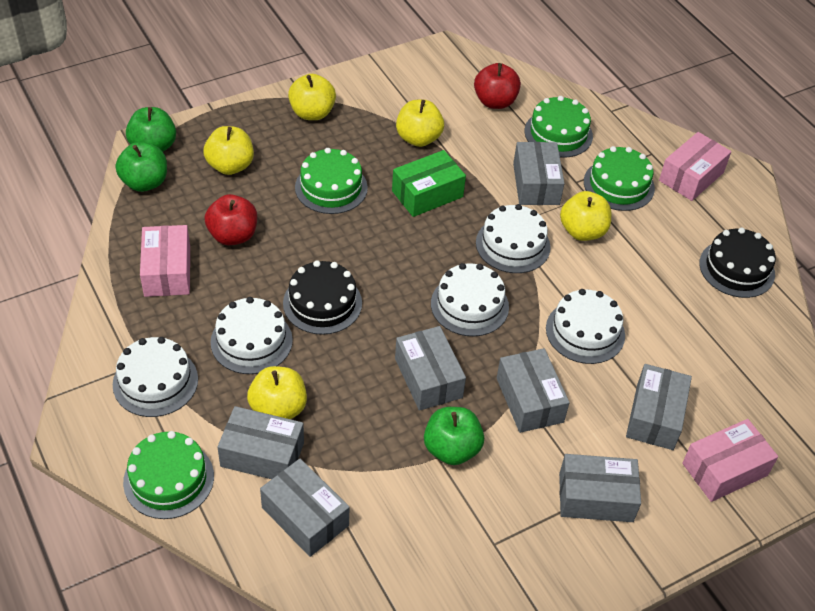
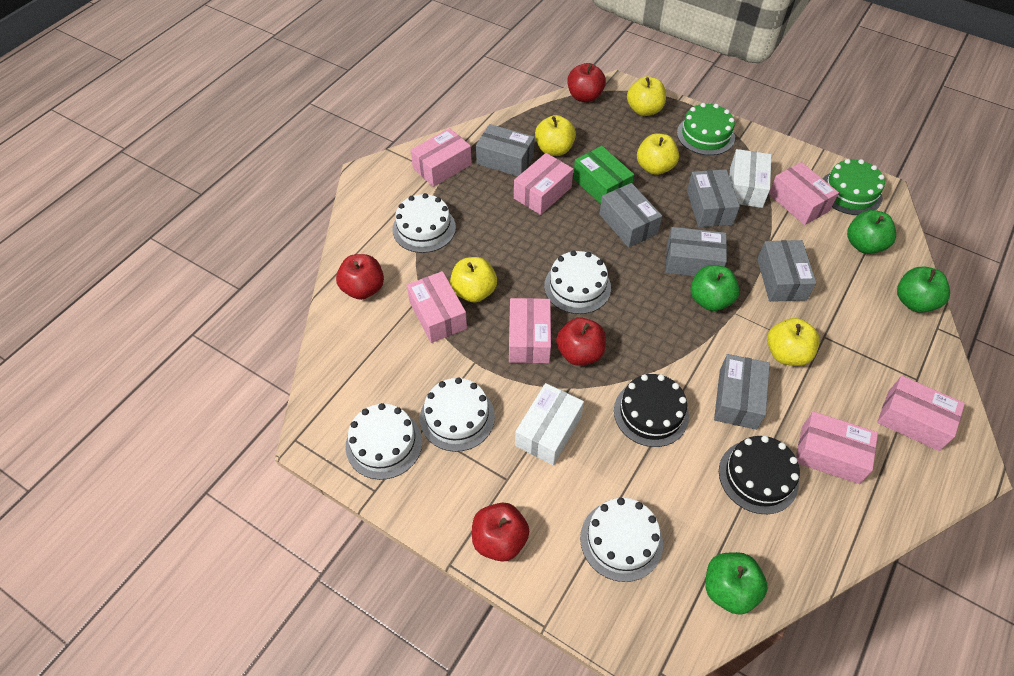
green apple: 3 -> 4
green cake: 4 -> 2
grey box: 7 -> 6
pink box: 3 -> 7
red apple: 2 -> 4
white box: 0 -> 2

